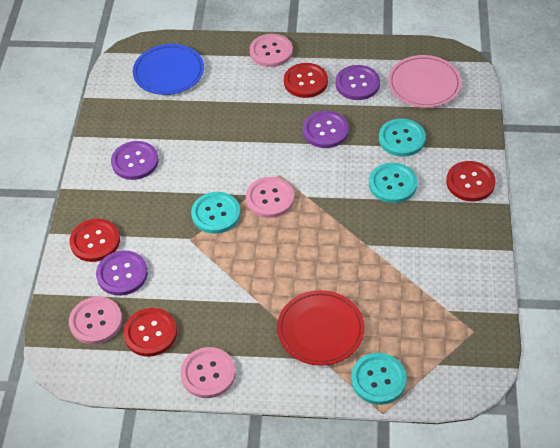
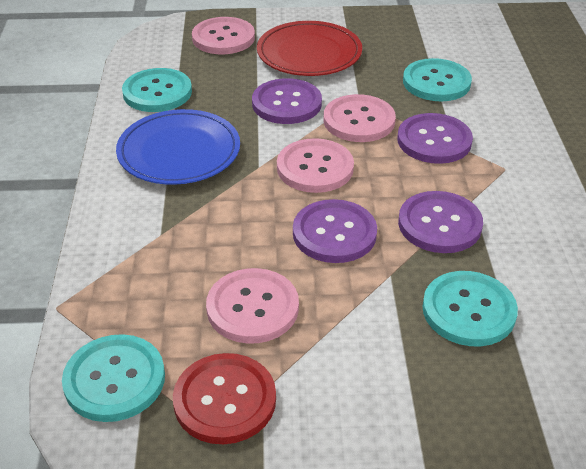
pink plate: 1 -> 0
red button: 4 -> 1

